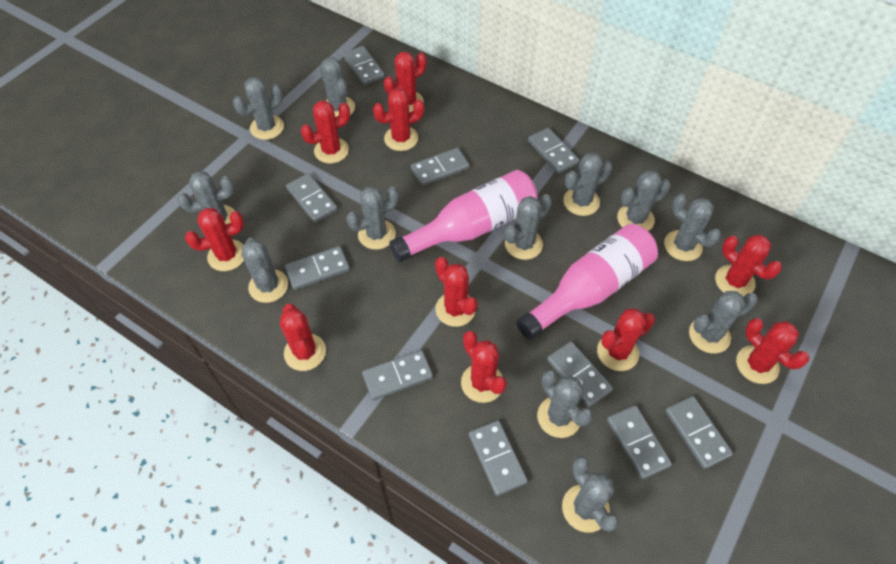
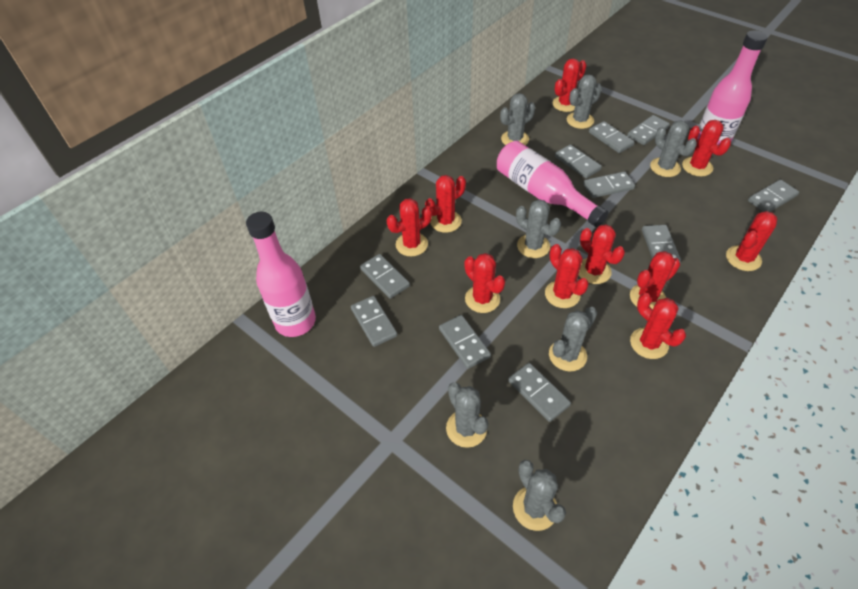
grey cactus: 12 -> 7
pink bottle: 2 -> 3

